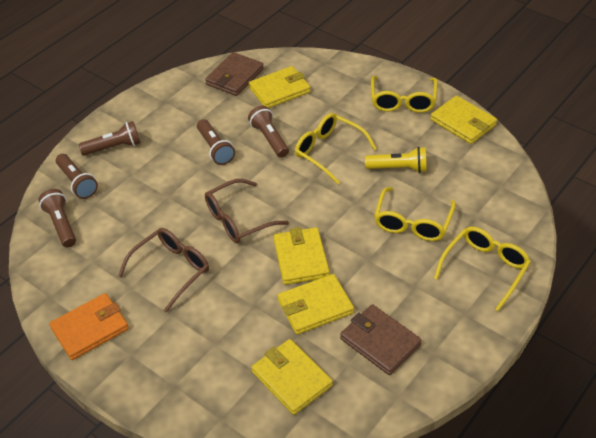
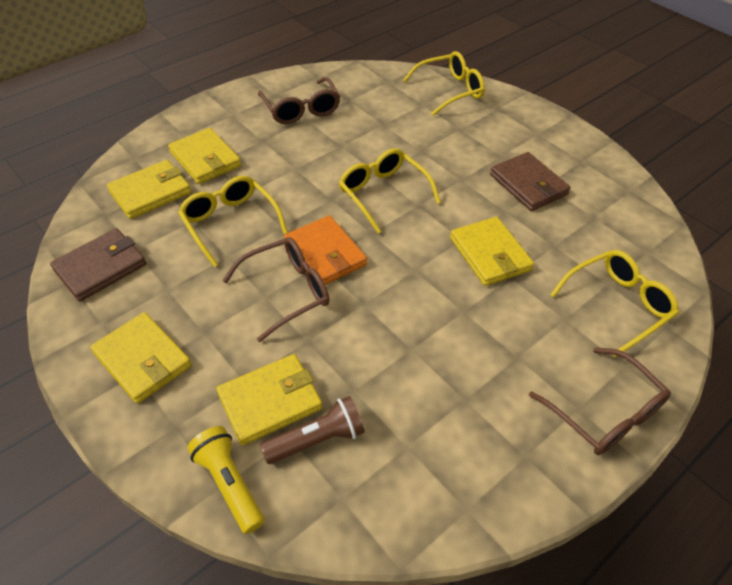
brown flashlight: 5 -> 1
brown glasses: 2 -> 3

